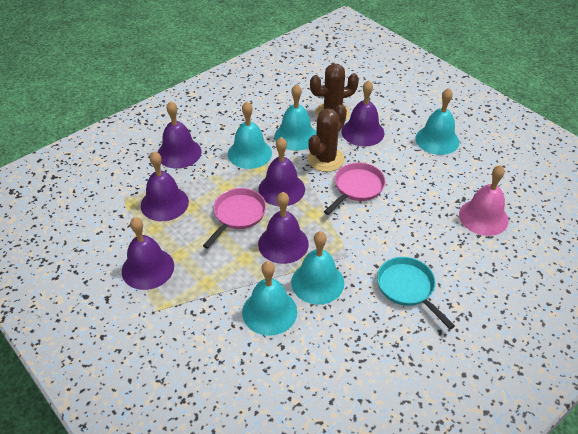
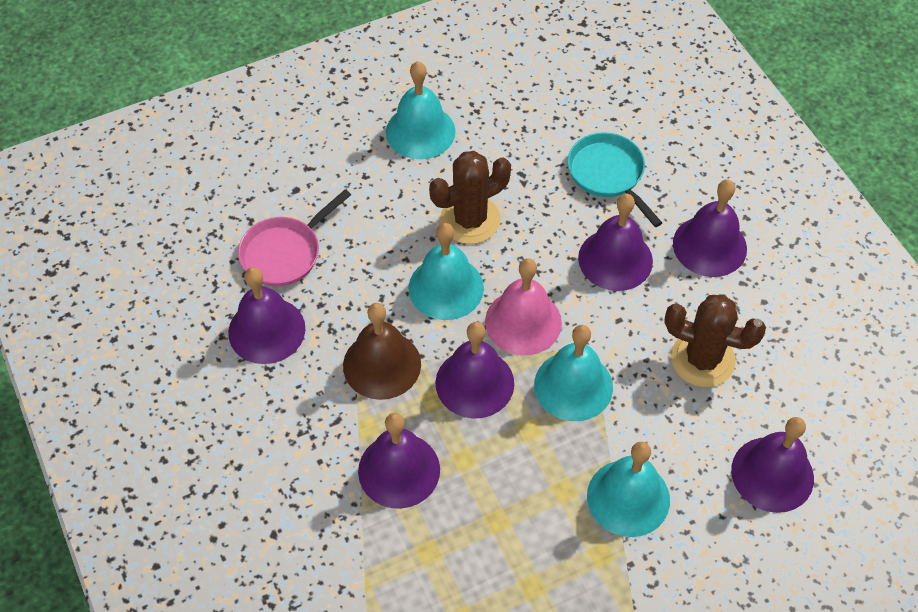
brown bell: 0 -> 1
pink pan: 2 -> 1
turquoise bell: 5 -> 4

